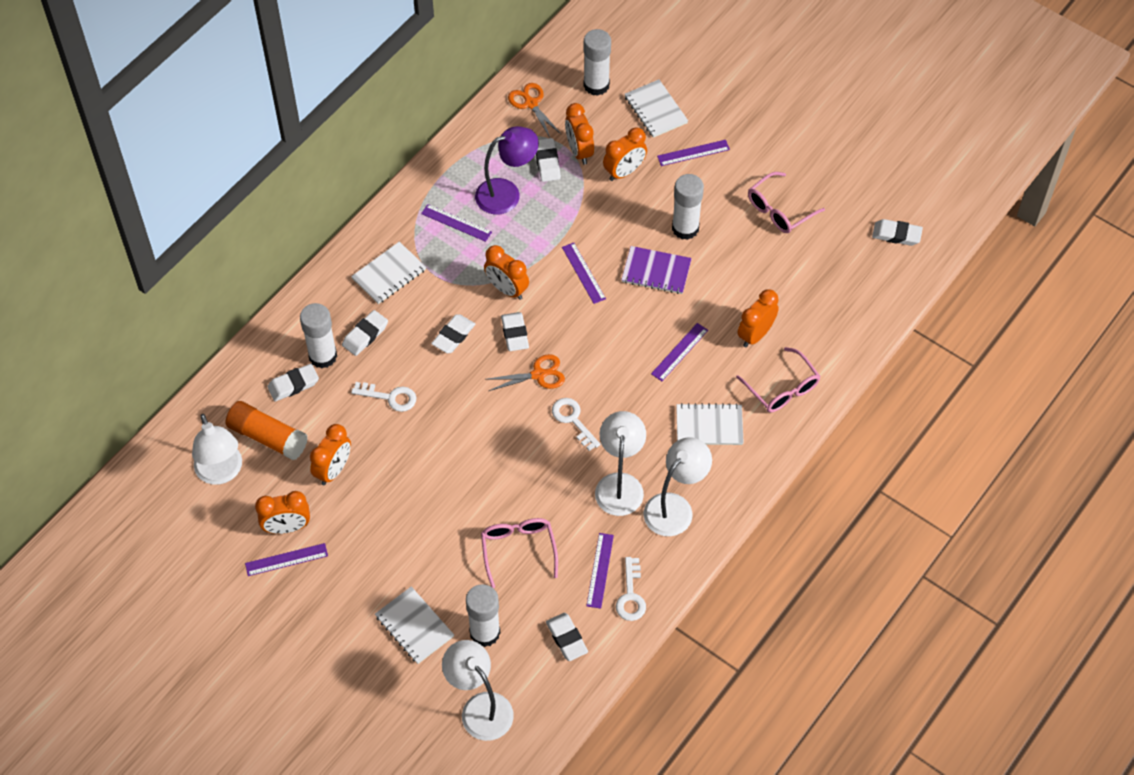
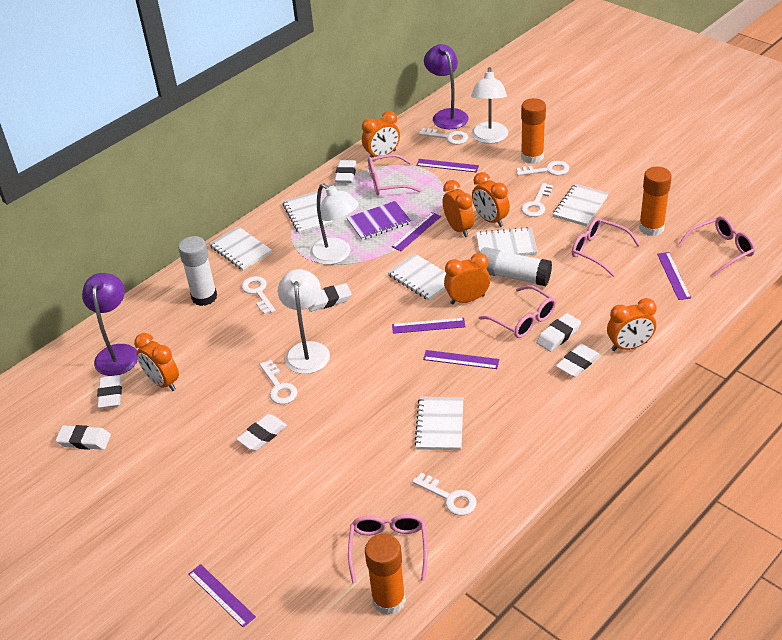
orange glue stick: 1 -> 3
orange scissors: 2 -> 0
pink glasses: 3 -> 5
purple lamp: 1 -> 2
white glue stick: 4 -> 2
white key: 3 -> 6
white lamp: 4 -> 3
white notebook: 4 -> 6

